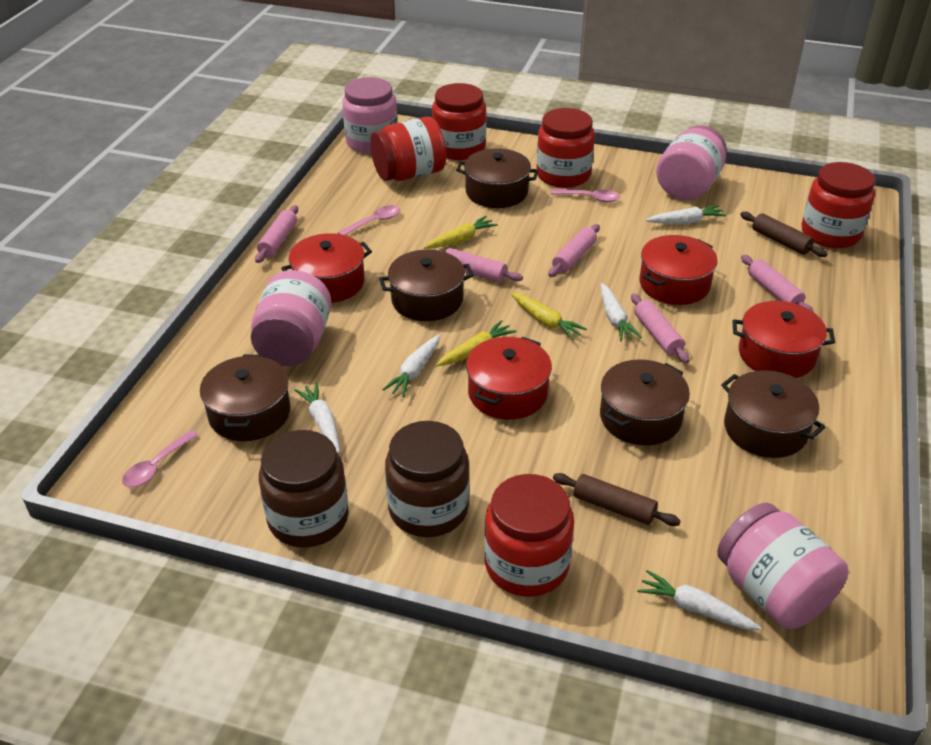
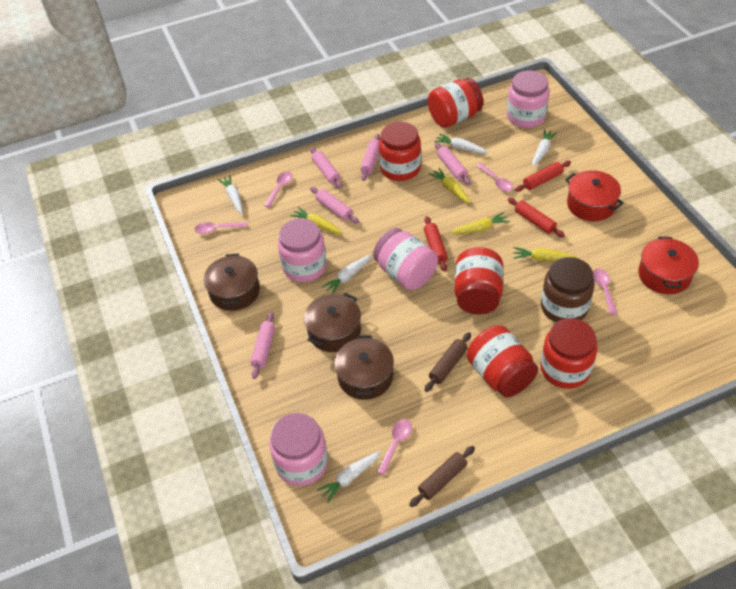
brown jar: 2 -> 1
brown pot: 5 -> 3
pink spoon: 3 -> 5
red pot: 4 -> 2
red rolling pin: 0 -> 3
yellow carrot: 3 -> 4

